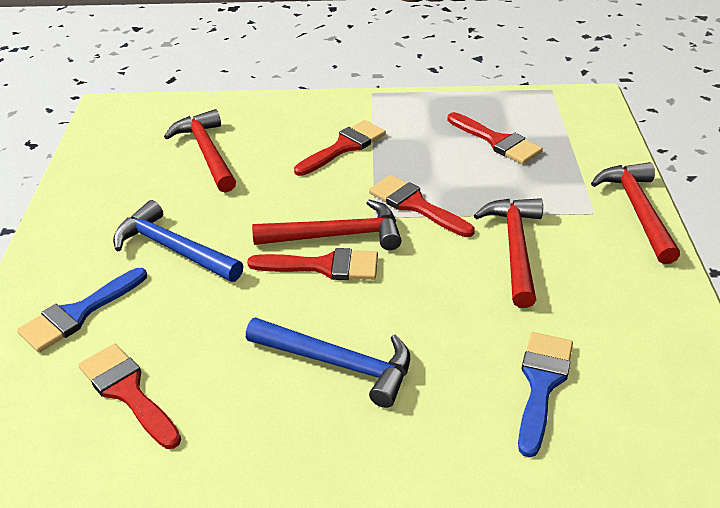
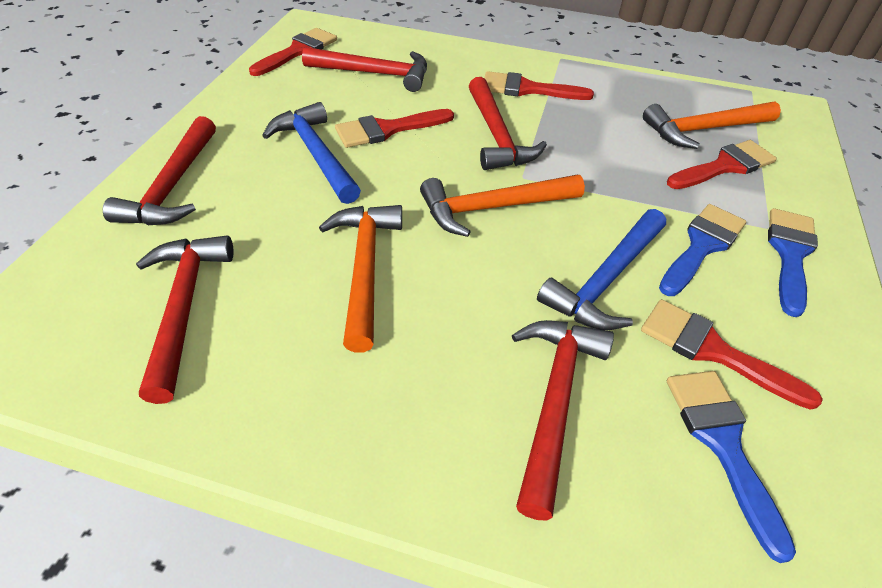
blue brush: 2 -> 3
orange hammer: 0 -> 3
red hammer: 4 -> 5

